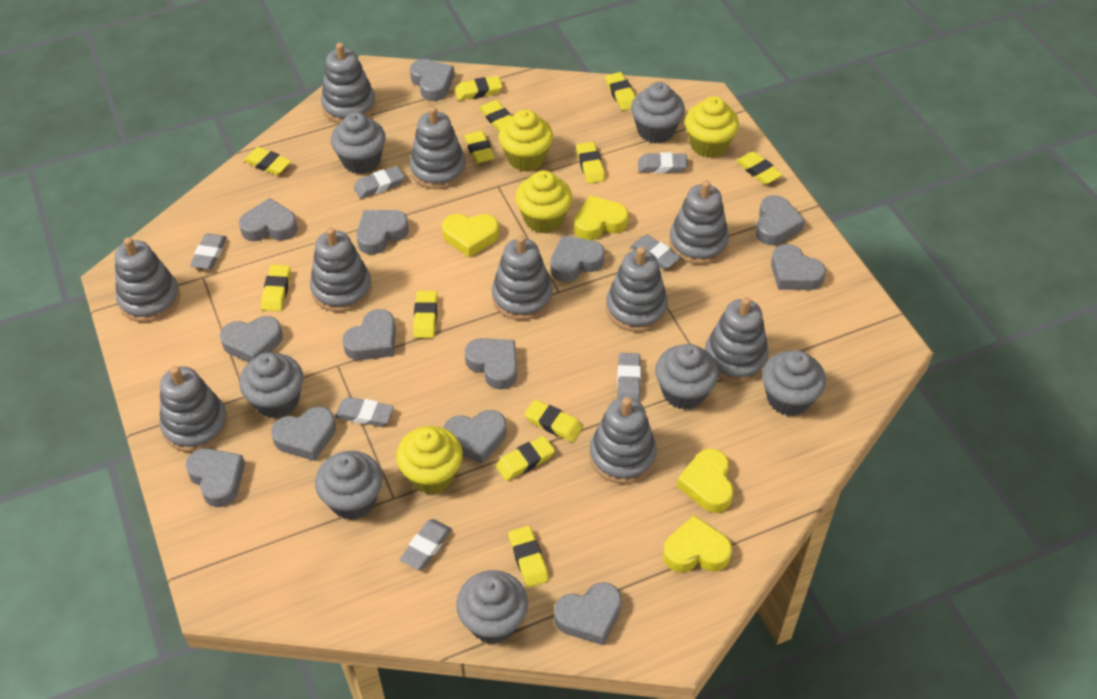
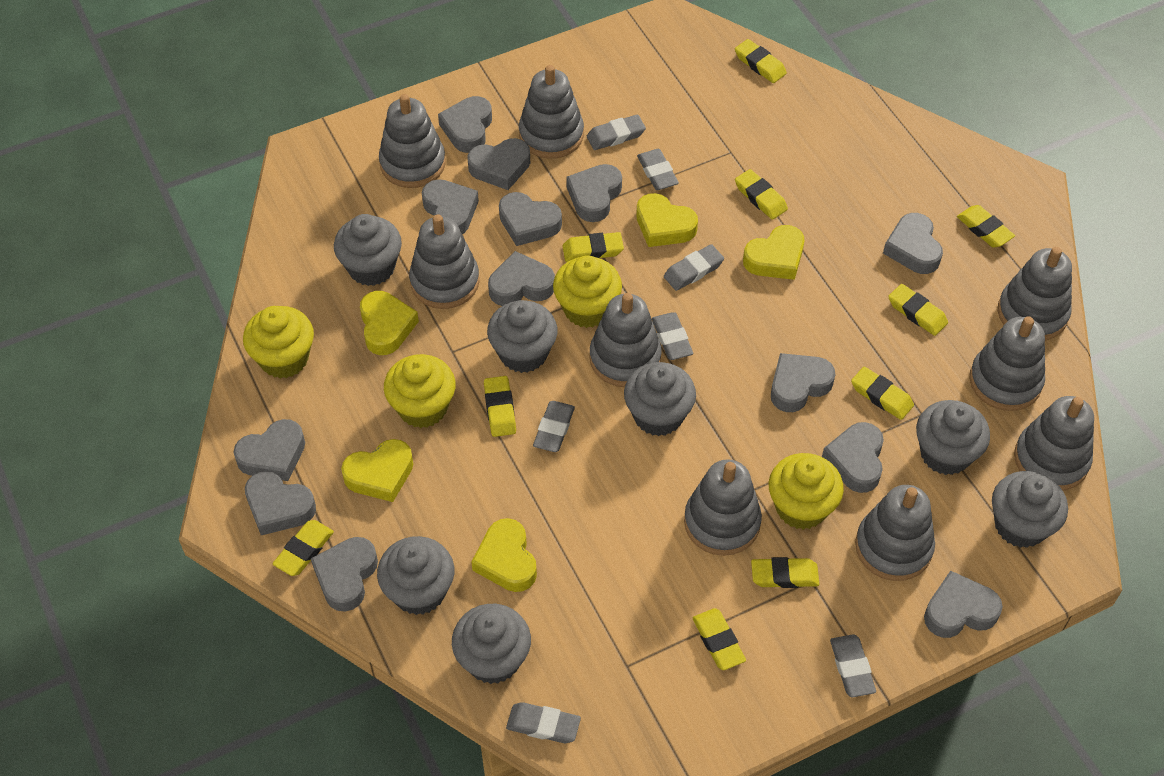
grey stacking toy: 10 -> 9
yellow eraser: 12 -> 10
yellow heart: 4 -> 5

